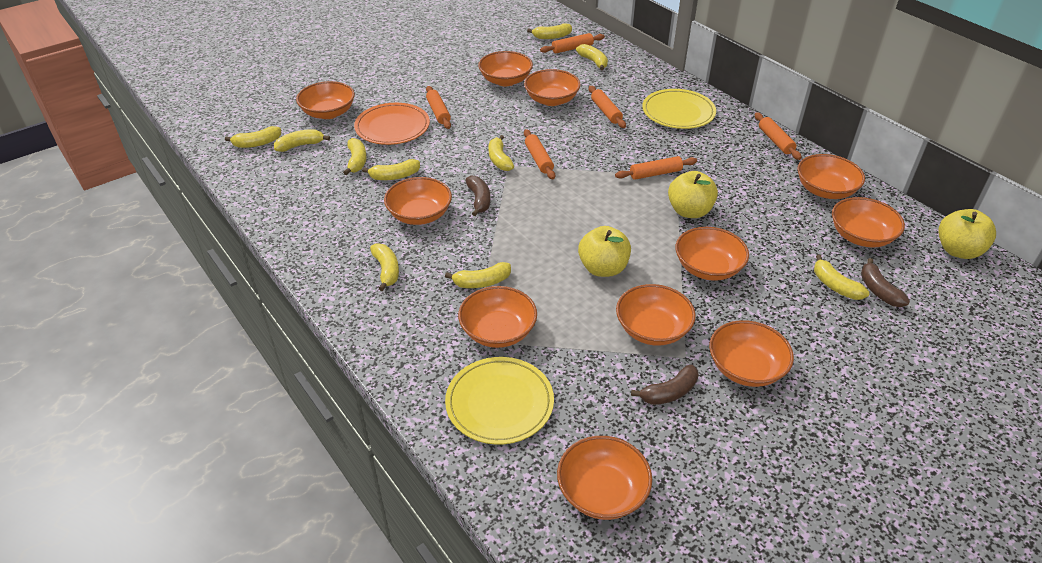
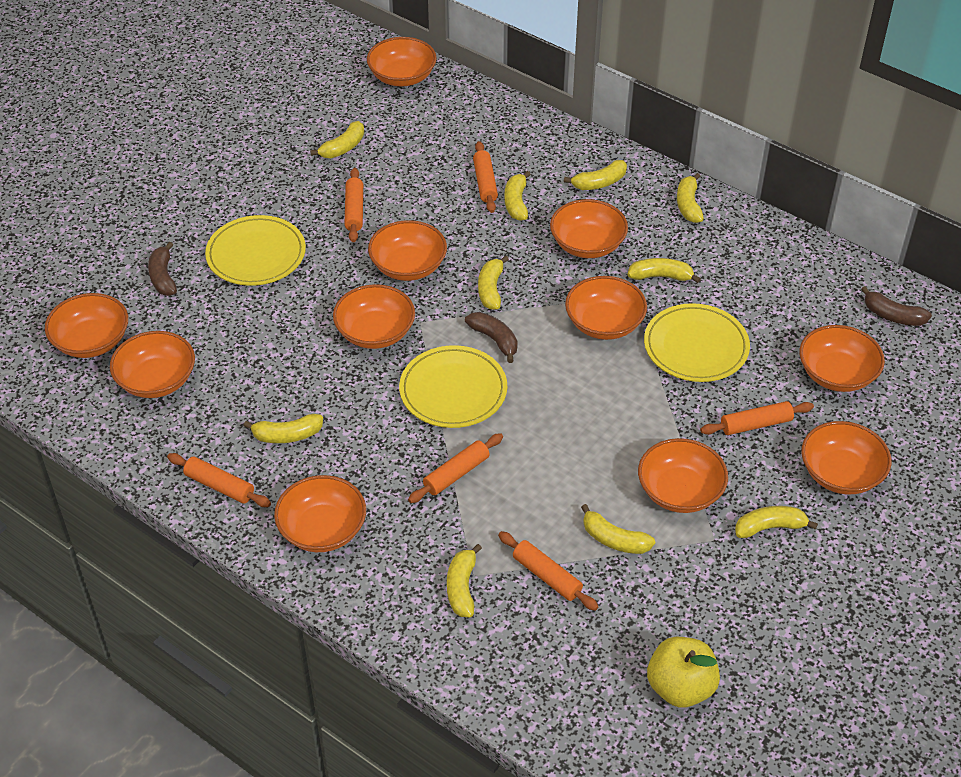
orange plate: 1 -> 0
yellow apple: 3 -> 1
yellow plate: 2 -> 3

